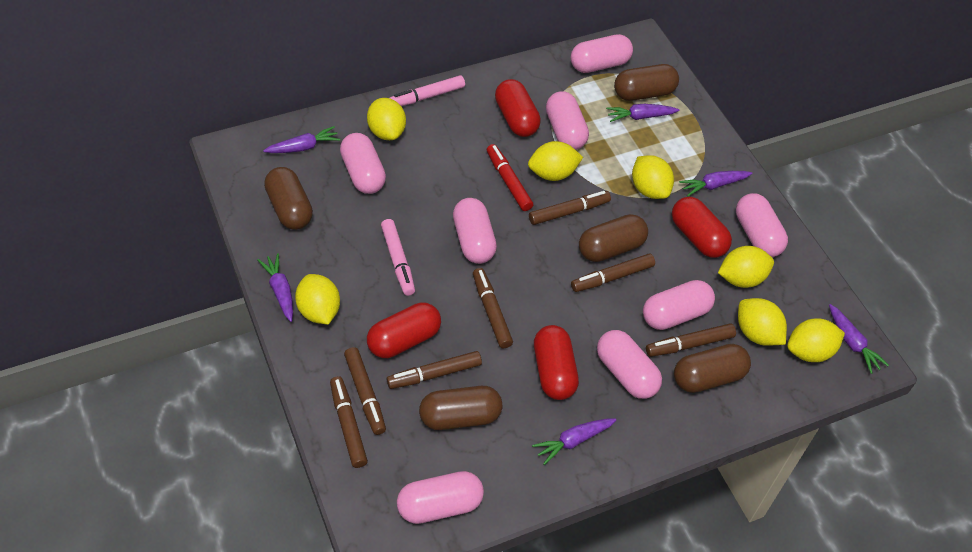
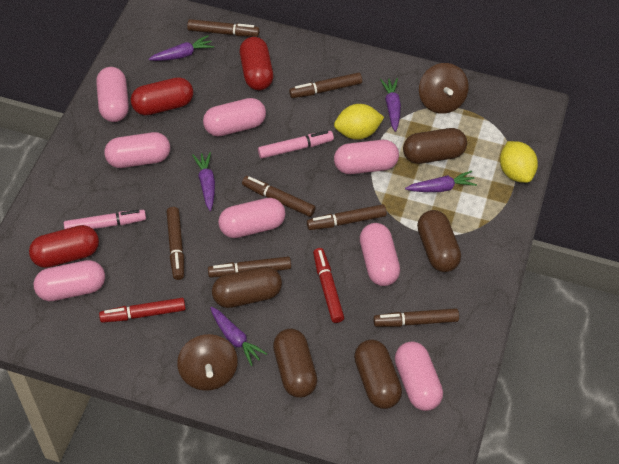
brown spinning top: 0 -> 2
purple carrot: 6 -> 5
red capsule: 4 -> 3
red marker: 1 -> 2
yellow lemon: 7 -> 2

